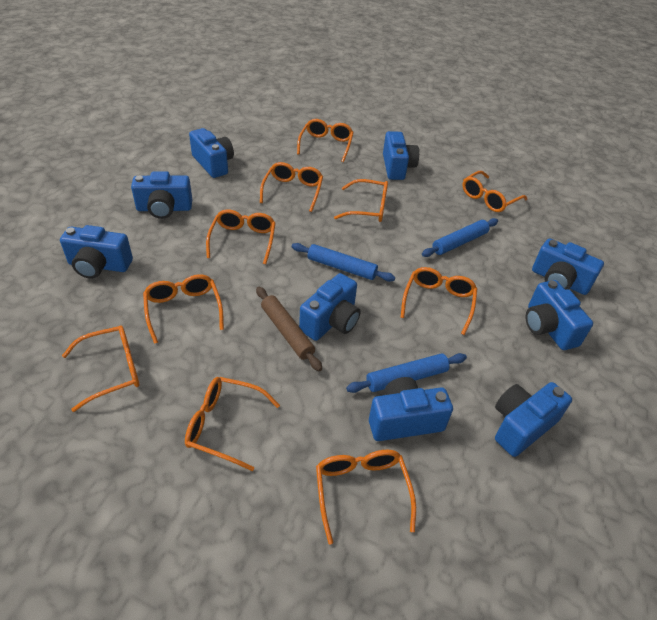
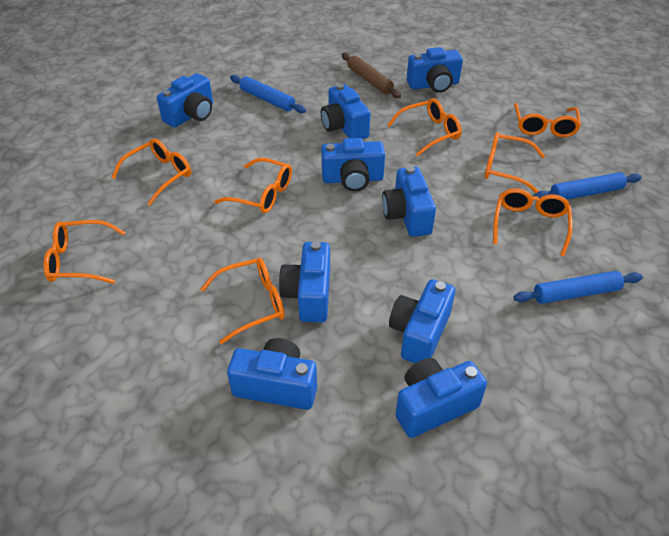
orange glasses: 10 -> 8

